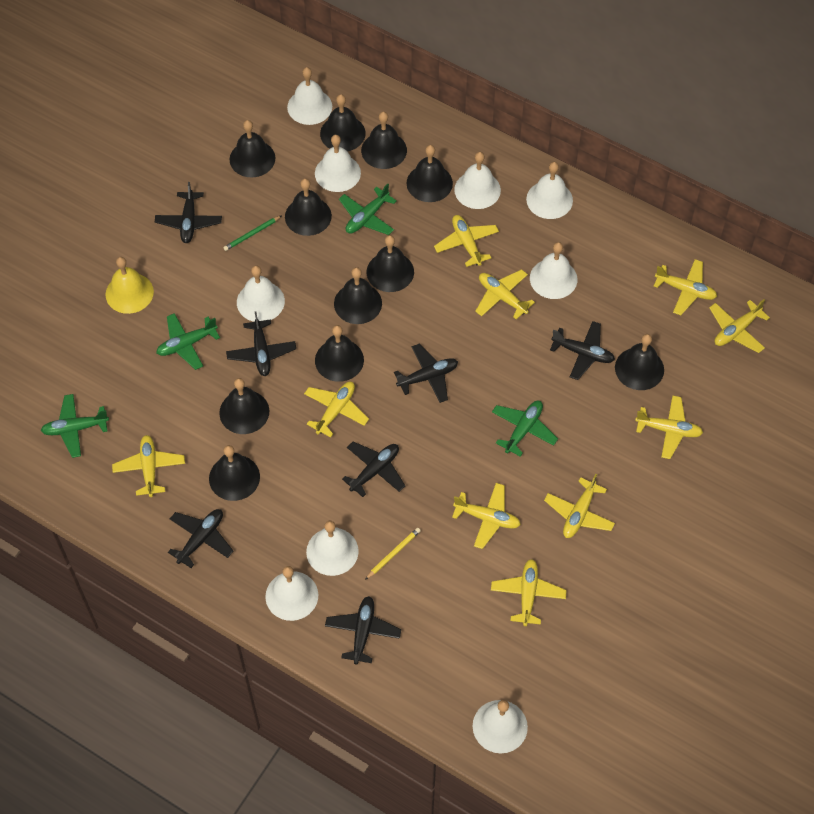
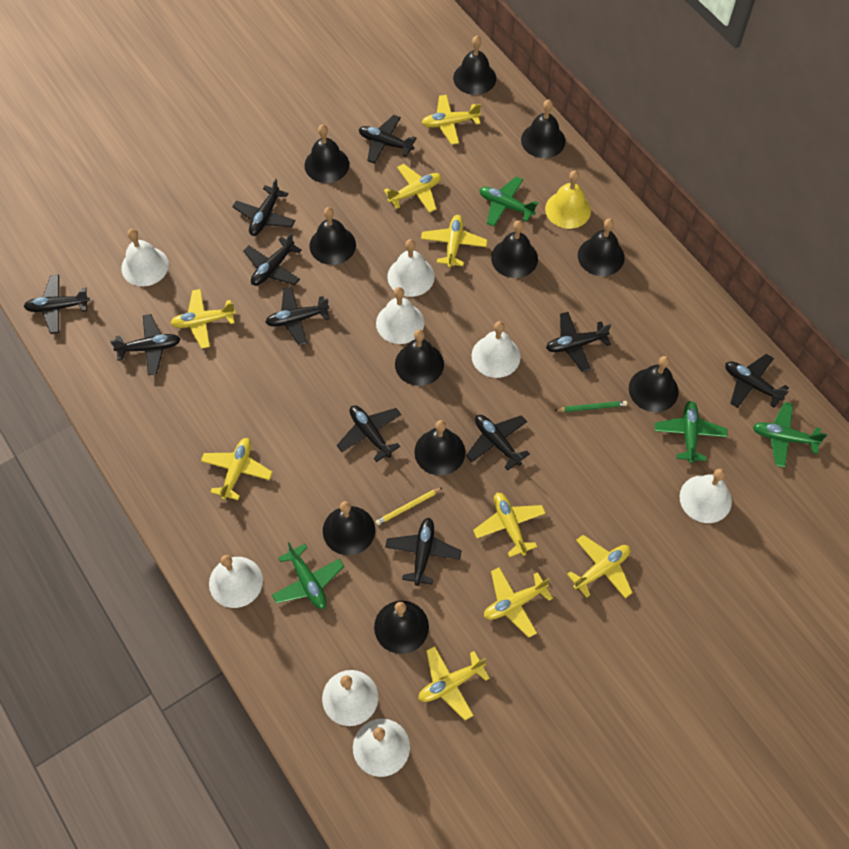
black plane: 7 -> 11
white bell: 9 -> 8
yellow plane: 10 -> 9

